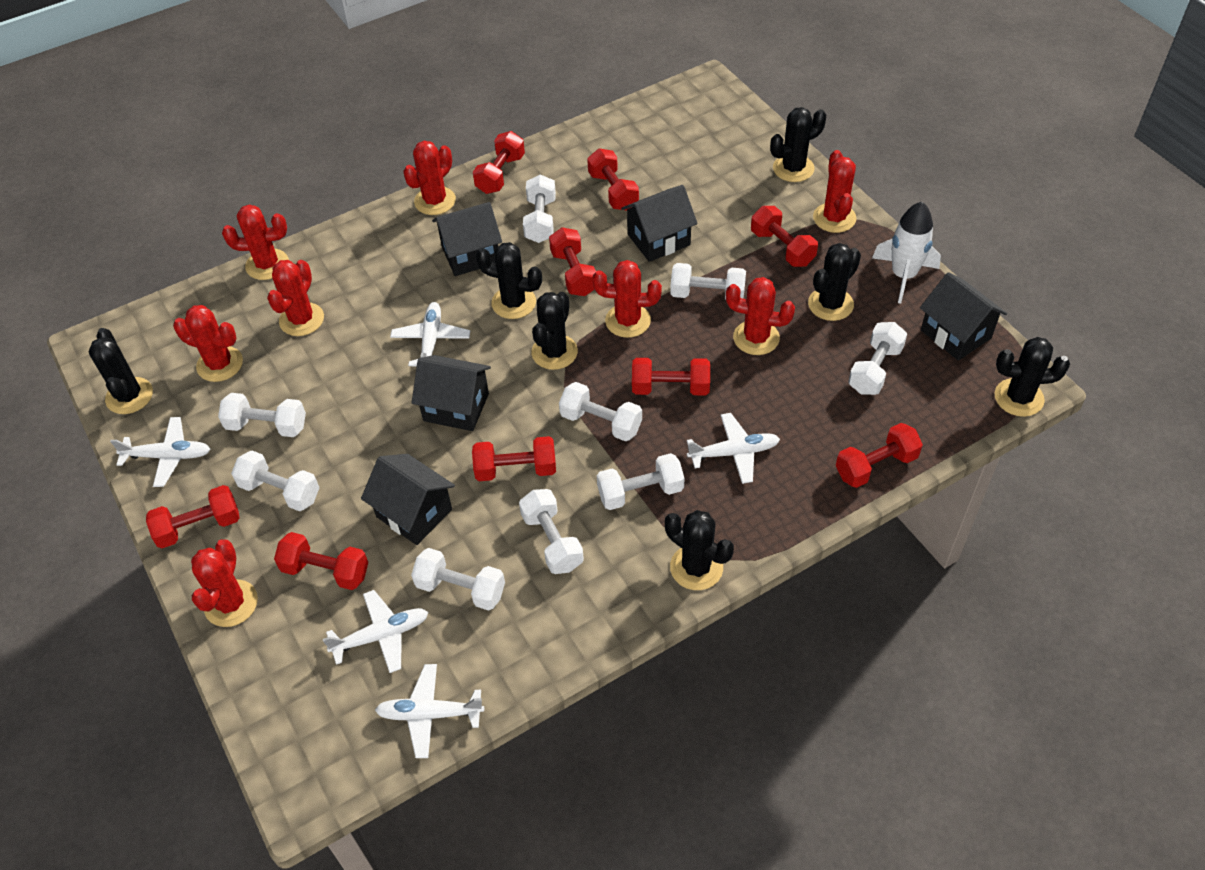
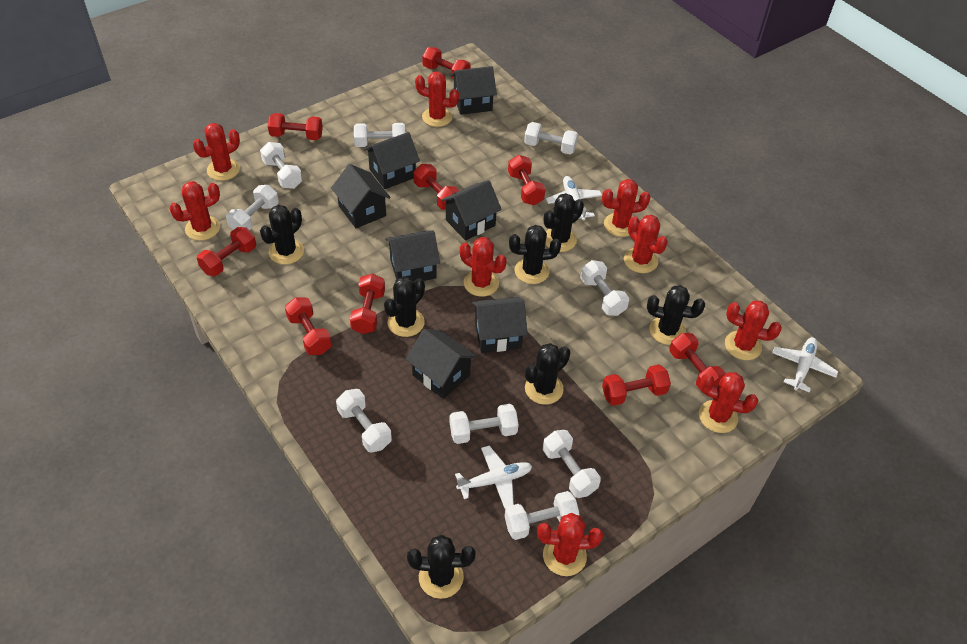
black house: 5 -> 7
red cactus: 8 -> 9
white plane: 5 -> 3
white rocket: 1 -> 0

